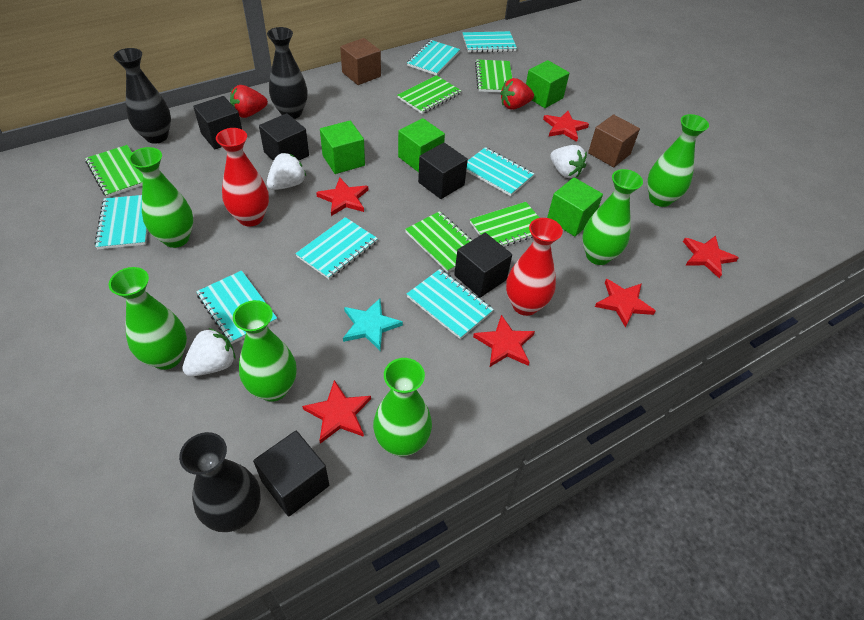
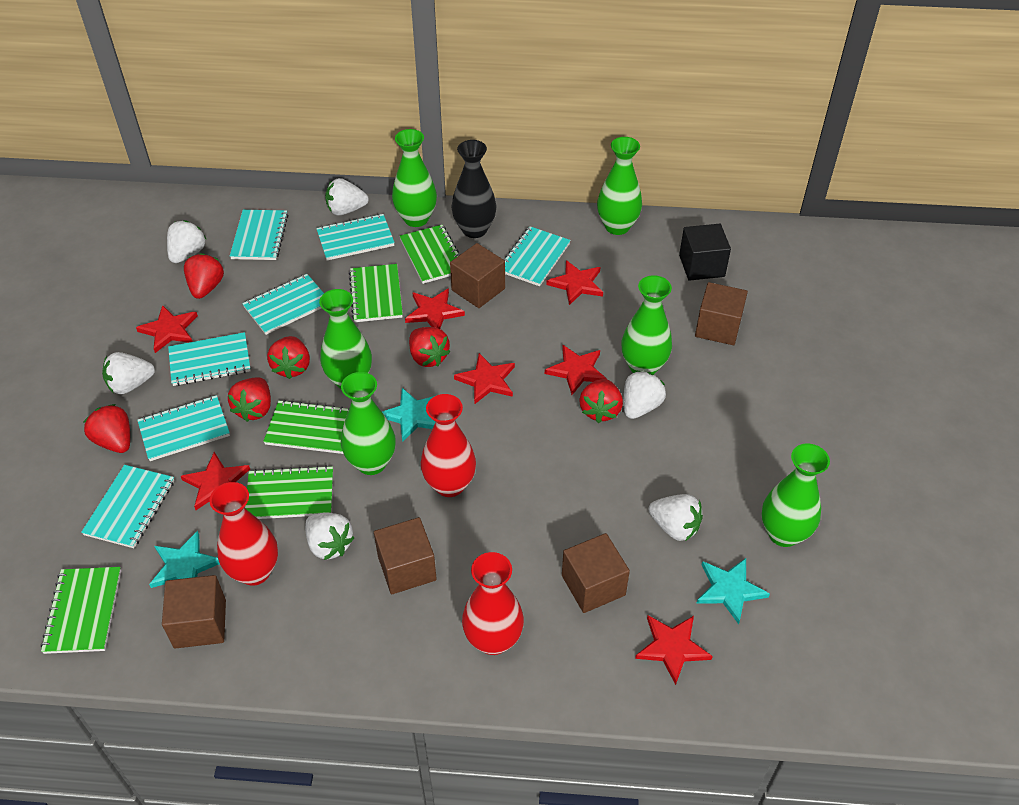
black cube: 5 -> 1
black vase: 3 -> 1
brown cube: 2 -> 5
green cube: 4 -> 0
red star: 6 -> 7
red strawberry: 2 -> 6
red vase: 2 -> 3
turquoise star: 1 -> 3
white strawberry: 3 -> 6

